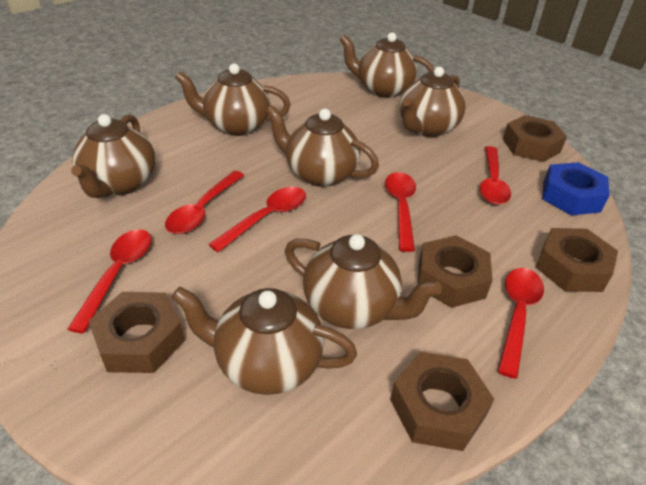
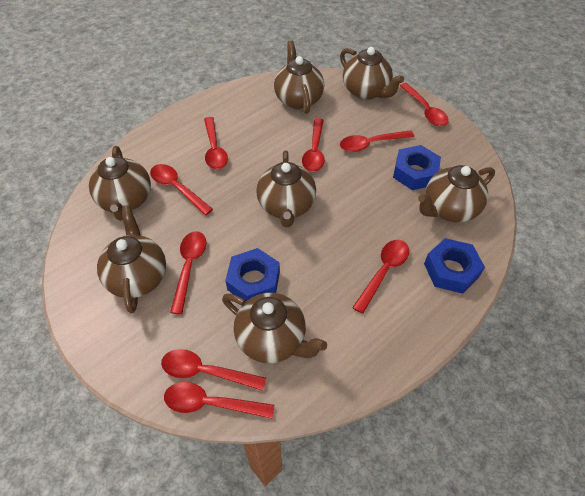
blue nut: 1 -> 3
brown nut: 5 -> 0
red spoon: 6 -> 9

